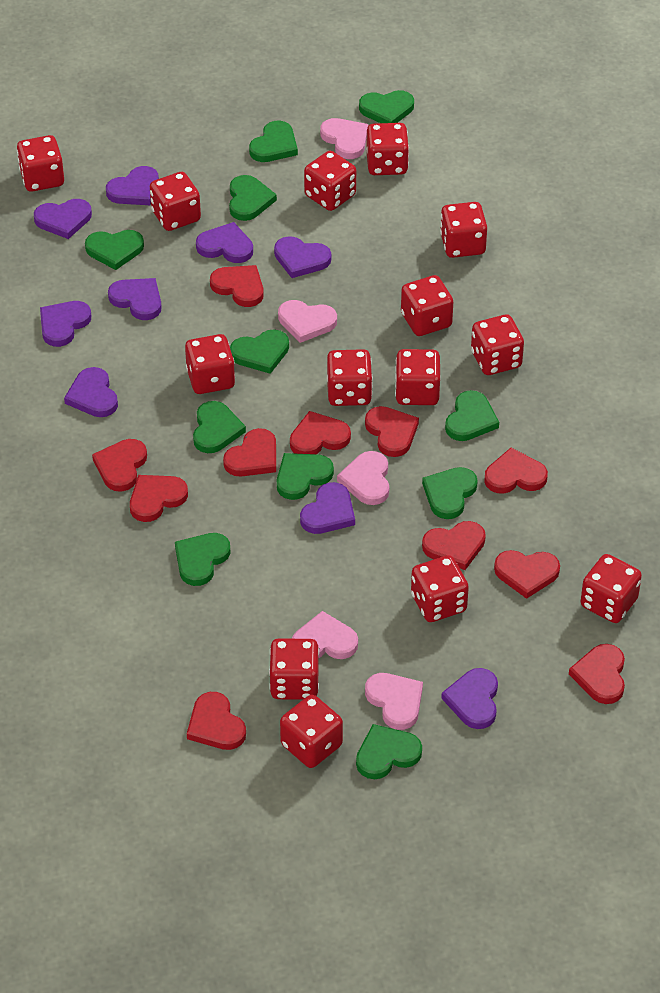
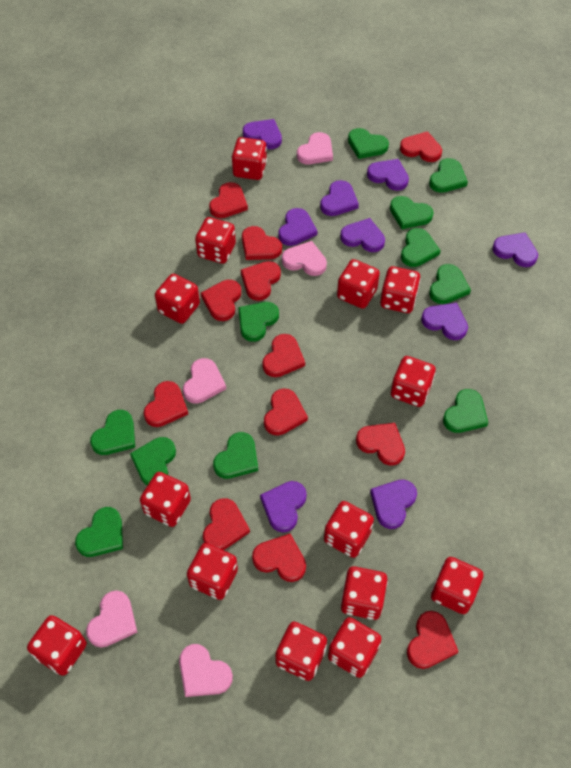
red heart: 11 -> 12

